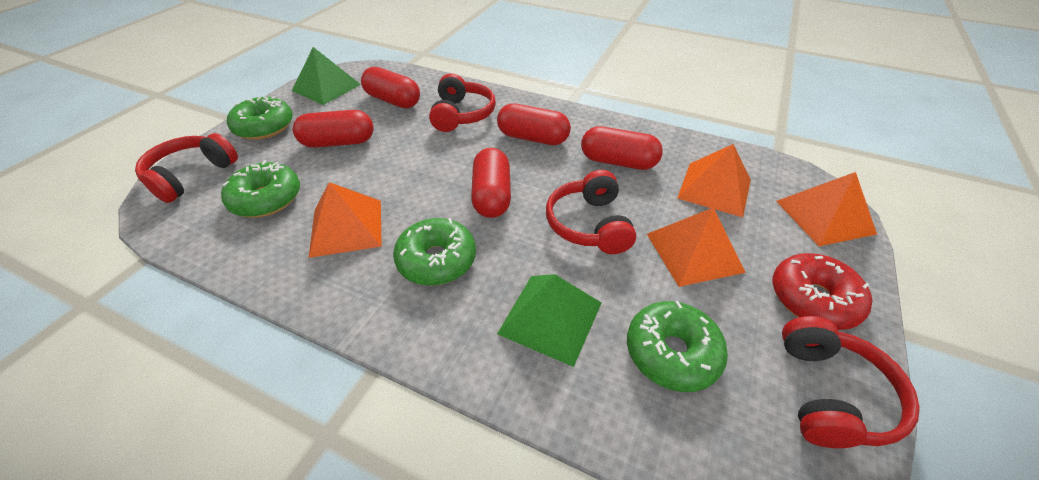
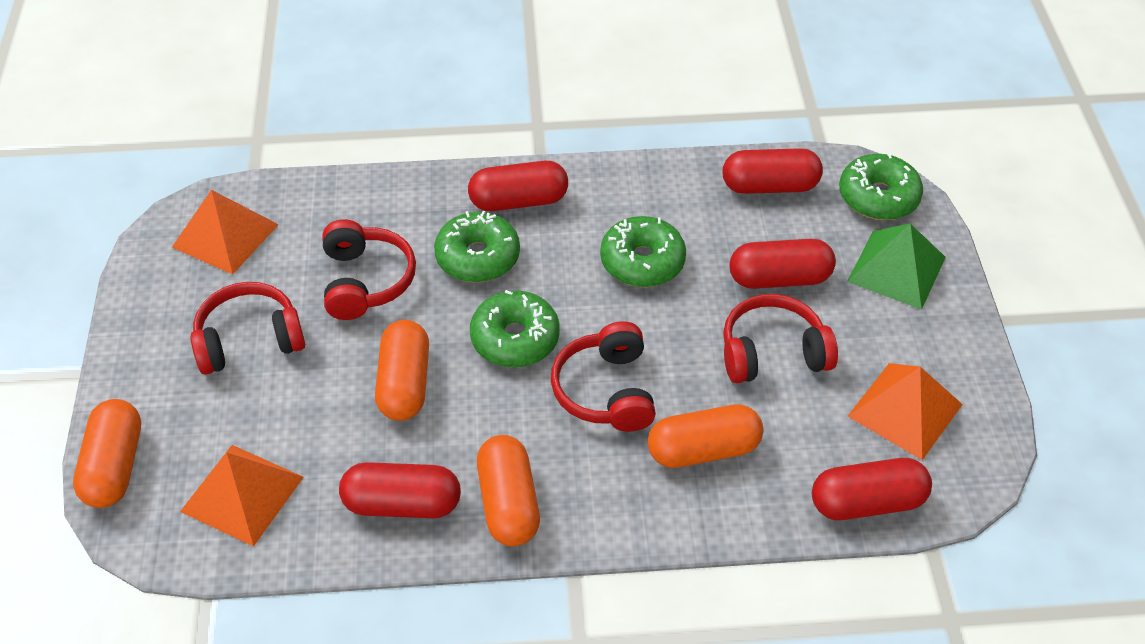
green pyramid: 2 -> 1
orange capsule: 0 -> 4
orange pyramid: 4 -> 3
red donut: 1 -> 0

